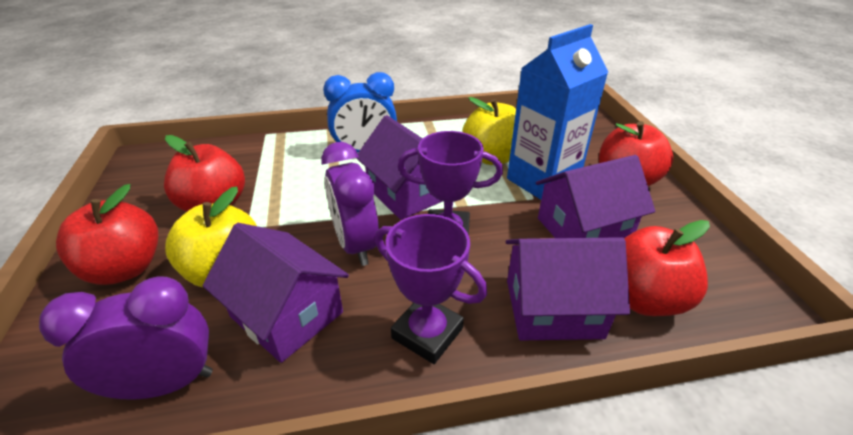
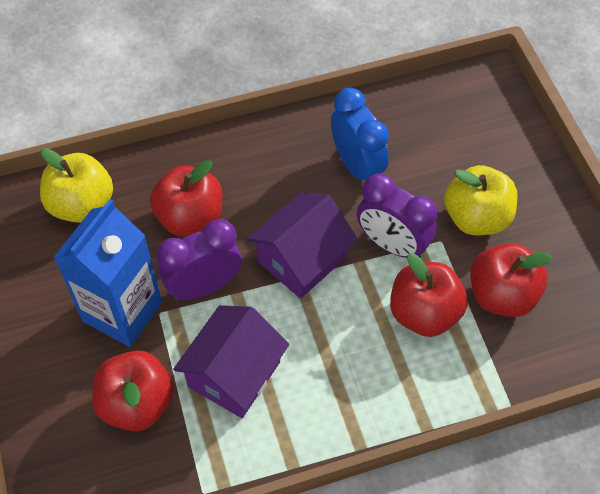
purple house: 4 -> 2
purple trophy: 2 -> 0

